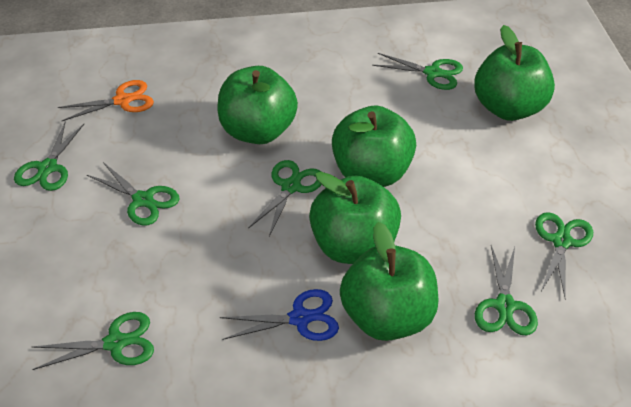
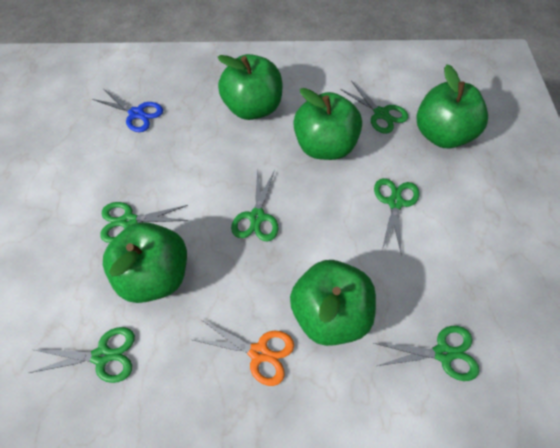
green scissors: 7 -> 6

